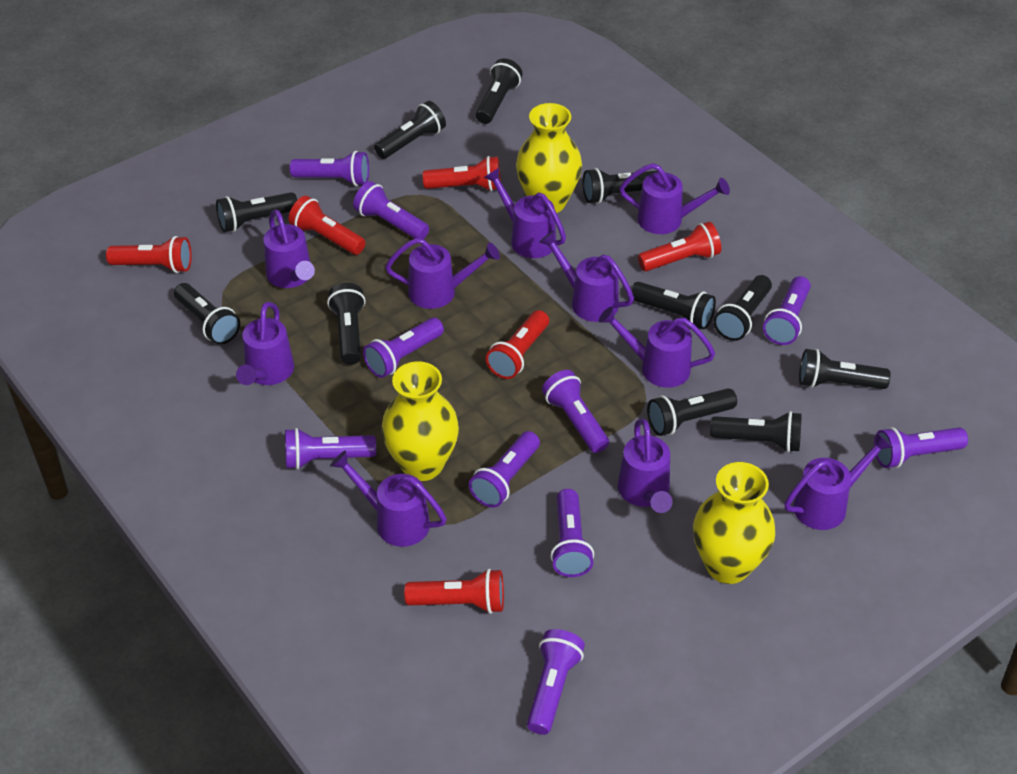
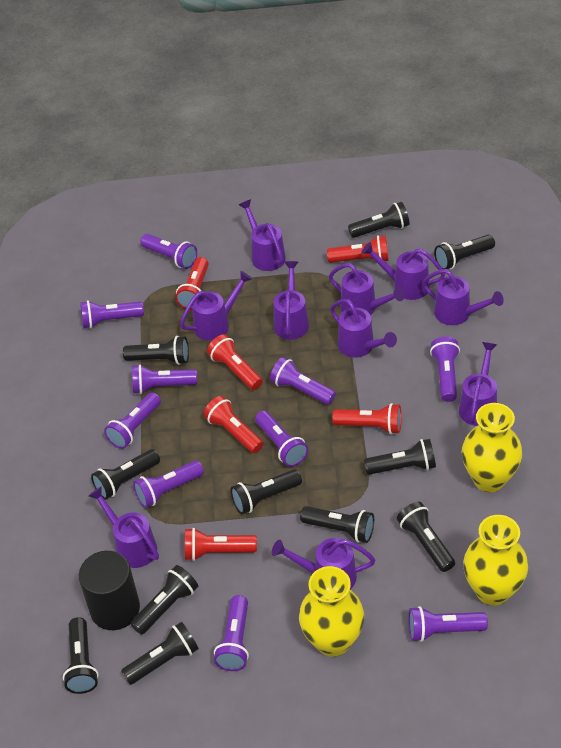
black cylinder: 0 -> 1

